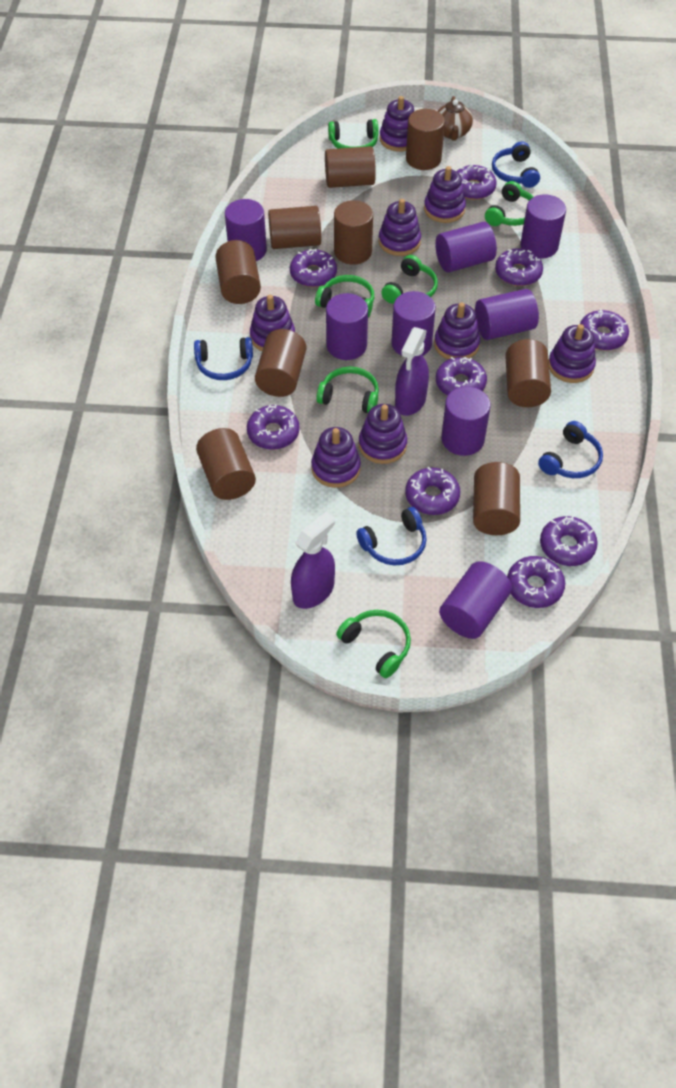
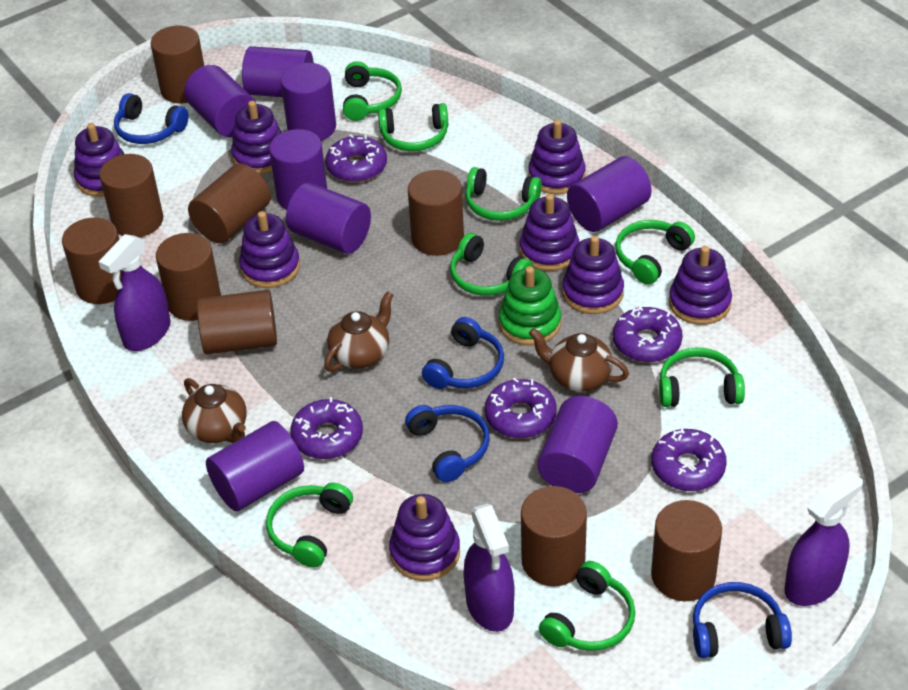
brown teapot: 1 -> 3
green headphones: 6 -> 8
green stacking toy: 0 -> 1
purple donut: 9 -> 5
purple spray bottle: 2 -> 3

